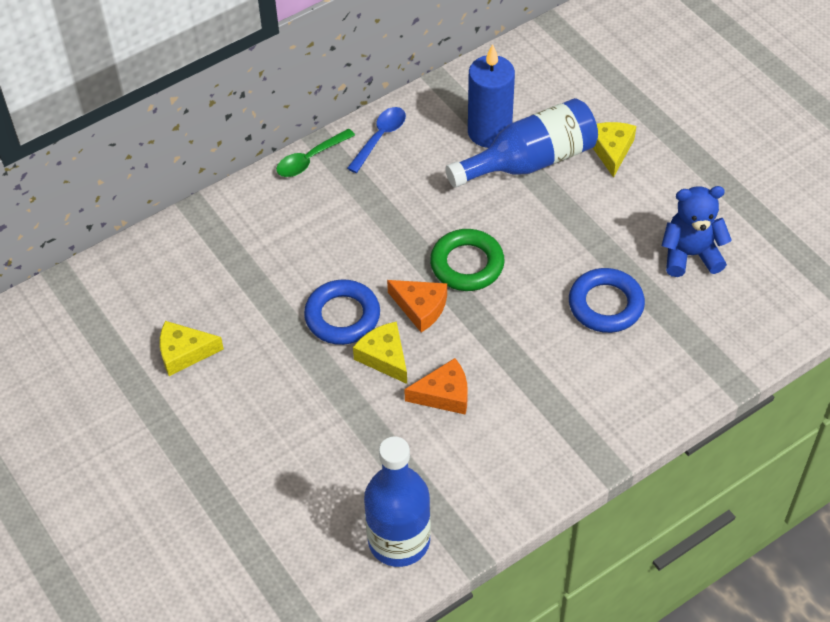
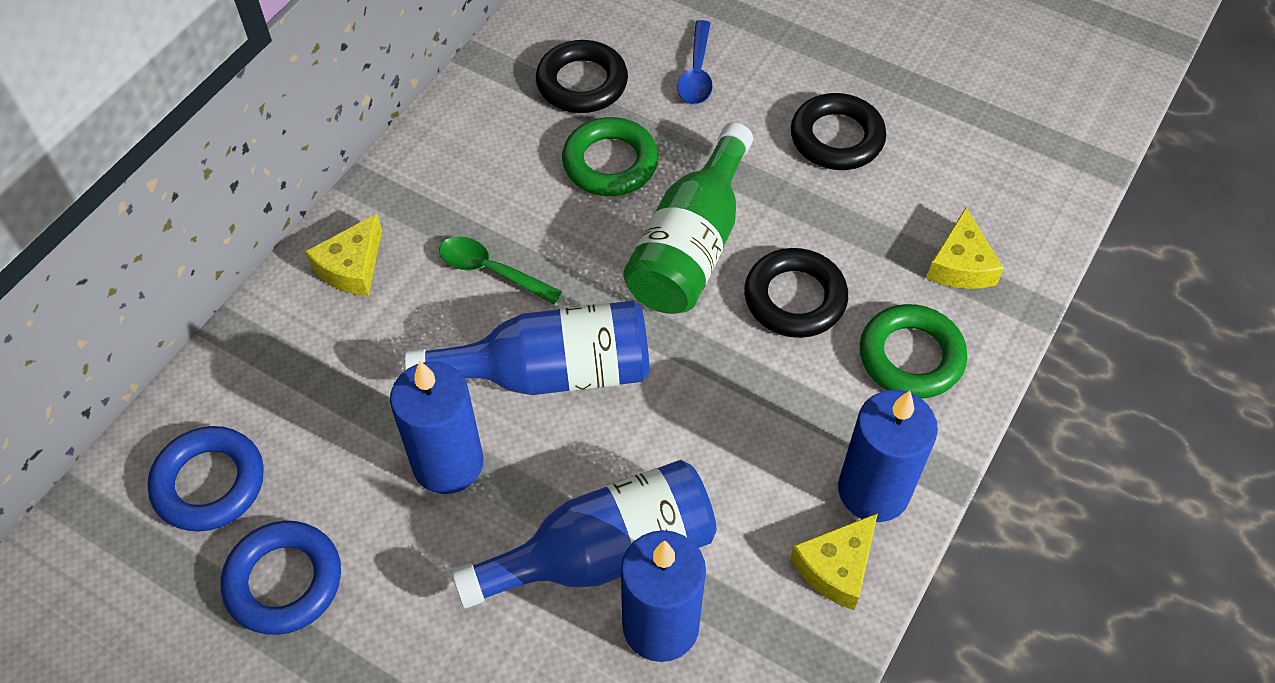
black ring: 0 -> 3
blue candle: 1 -> 3
blue teddy bear: 1 -> 0
green bottle: 0 -> 1
green ring: 1 -> 2
orange cheese: 2 -> 0

